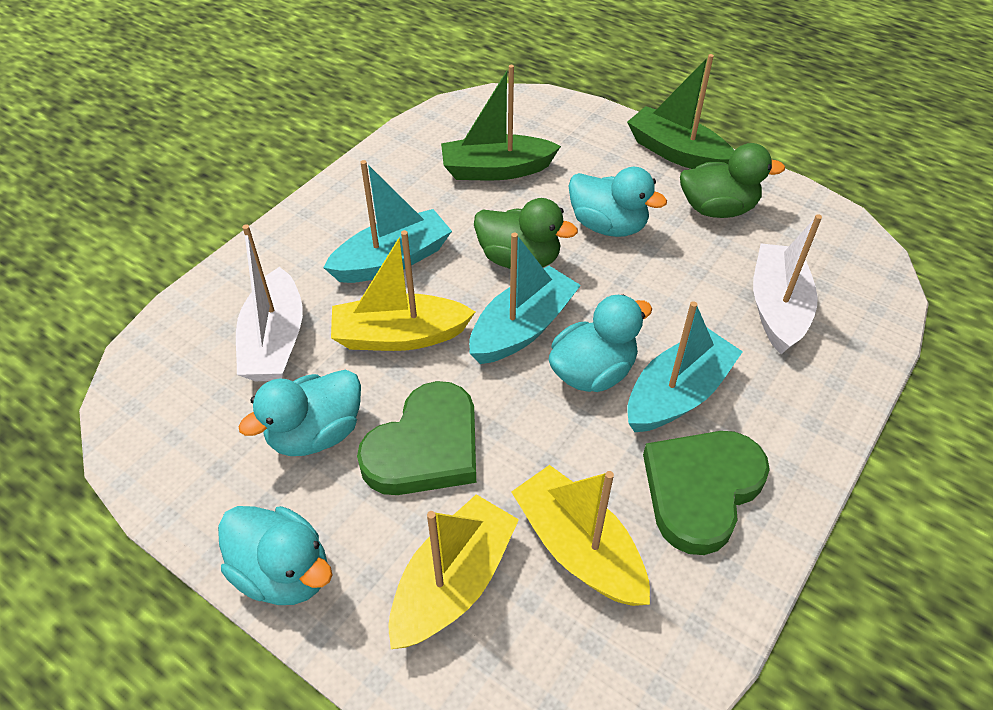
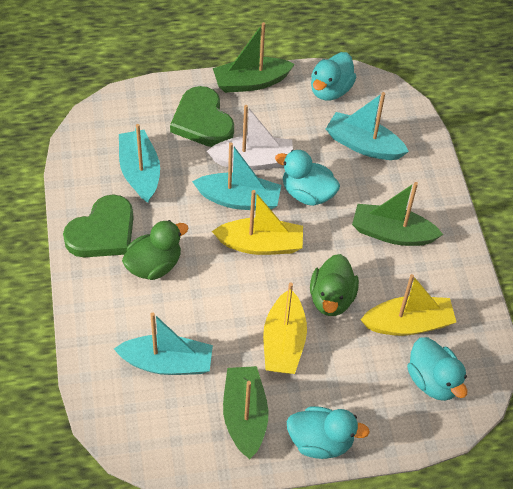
green boat: 2 -> 3
turquoise boat: 3 -> 4
white boat: 2 -> 1

